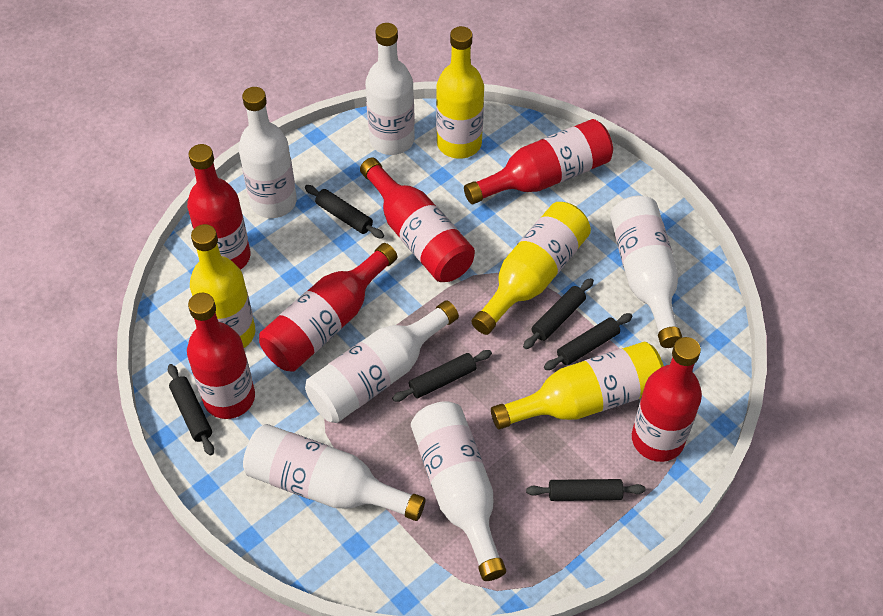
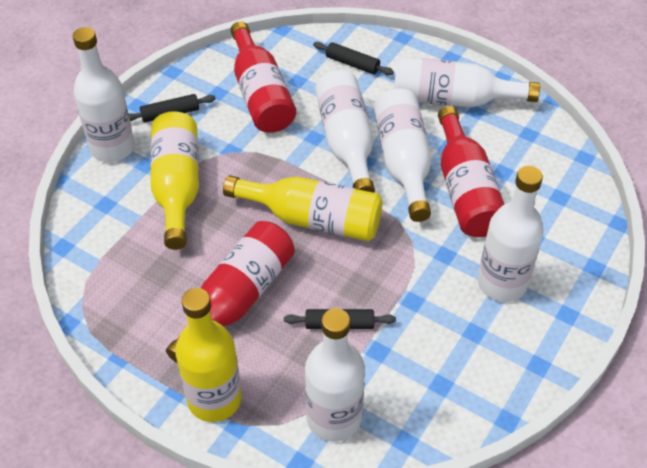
black rolling pin: 6 -> 3
red bottle: 6 -> 3
yellow bottle: 4 -> 3

